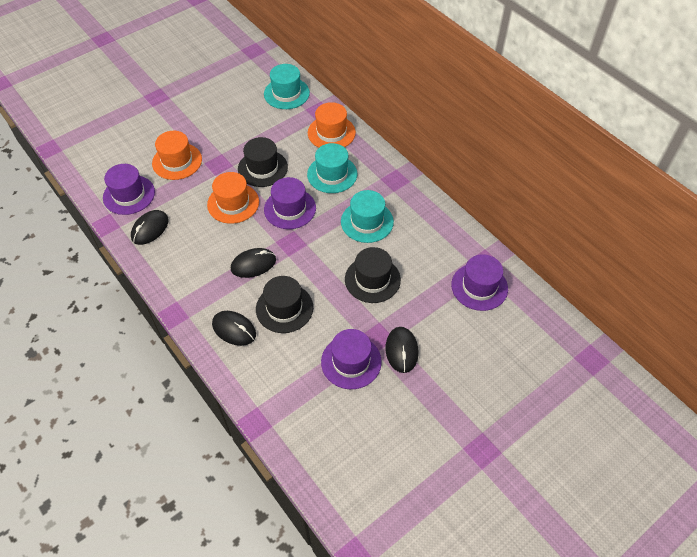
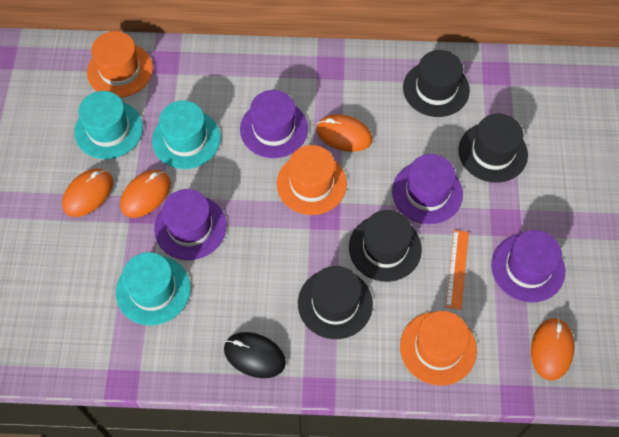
black hat: 3 -> 4
black mouse: 4 -> 1
orange mouse: 0 -> 4
orange ruler: 0 -> 1

